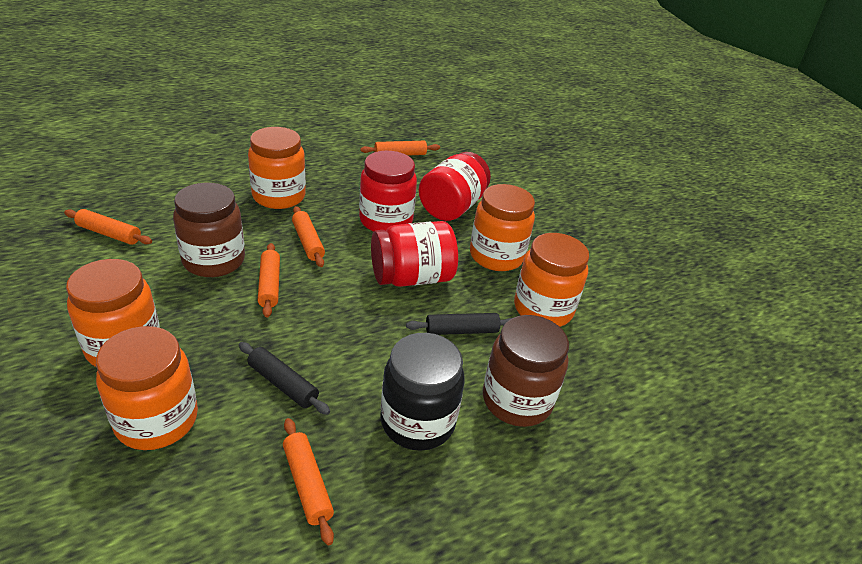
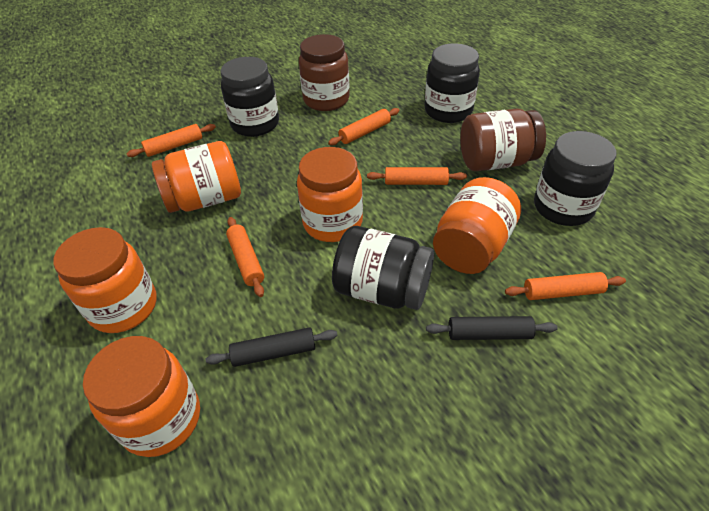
black jar: 1 -> 4
red jar: 3 -> 0

